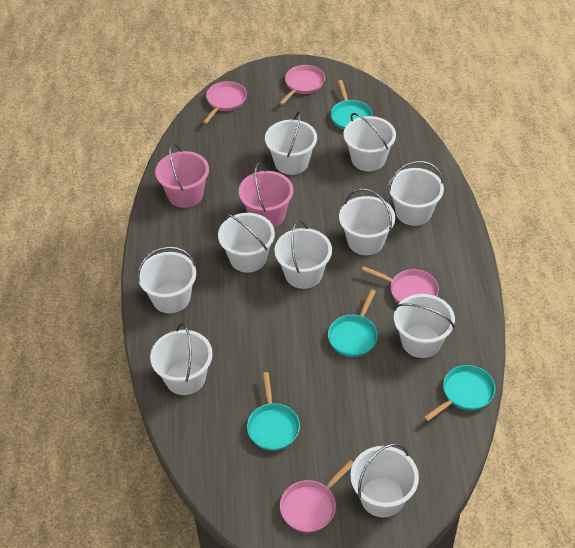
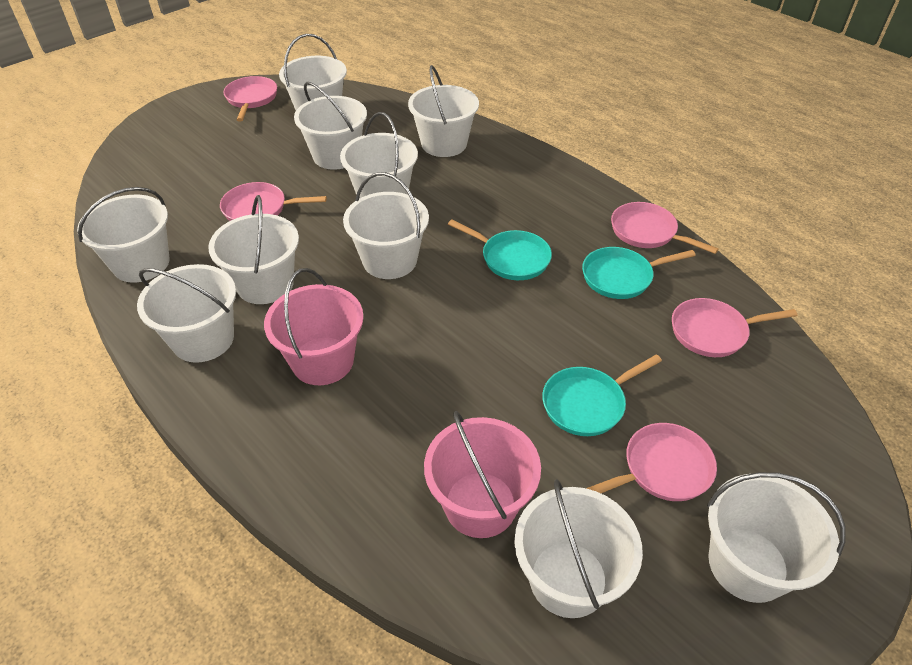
pink pan: 4 -> 5
turquoise pan: 4 -> 3

